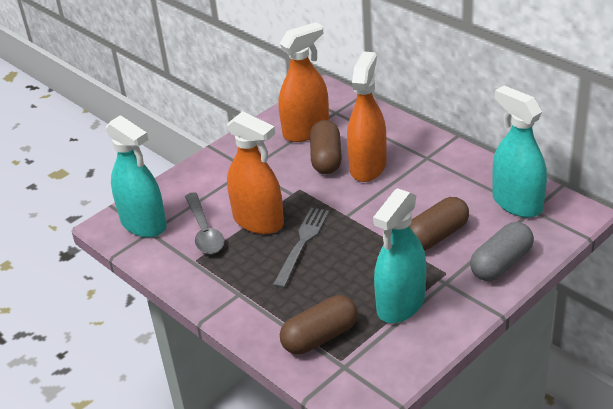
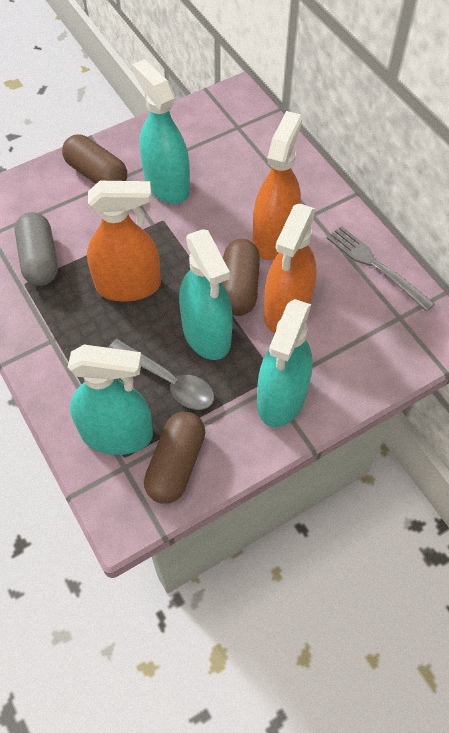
turquoise spray bottle: 3 -> 4

